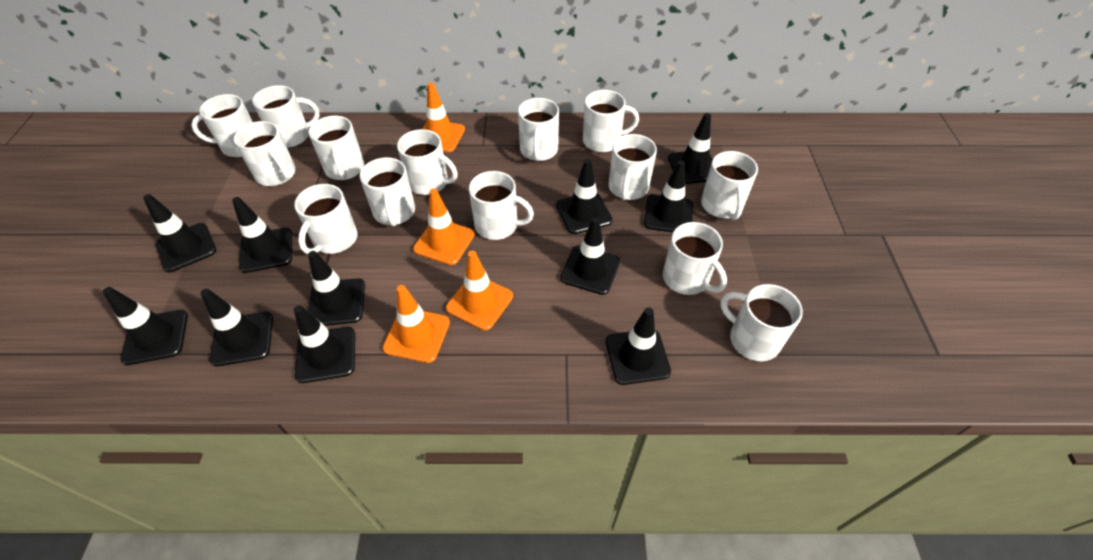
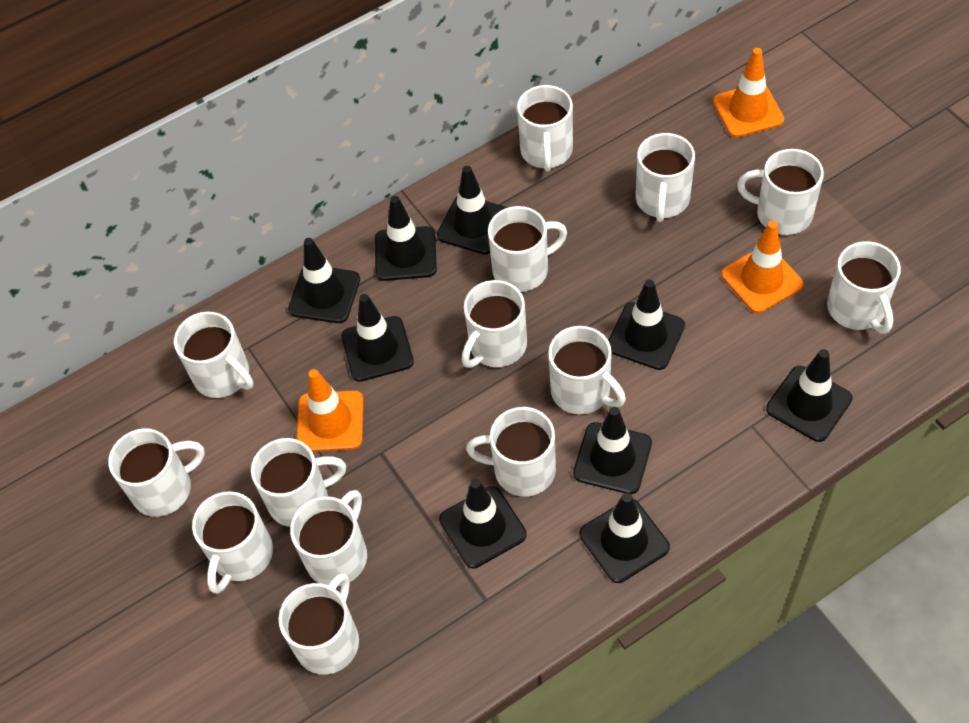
black traffic cone: 11 -> 9
orange traffic cone: 4 -> 3

